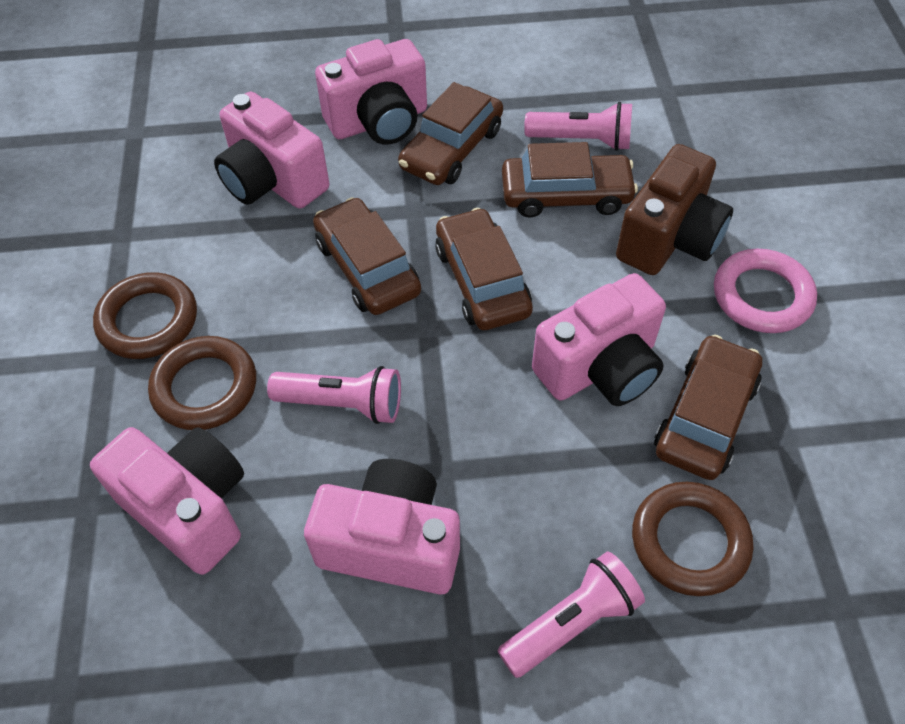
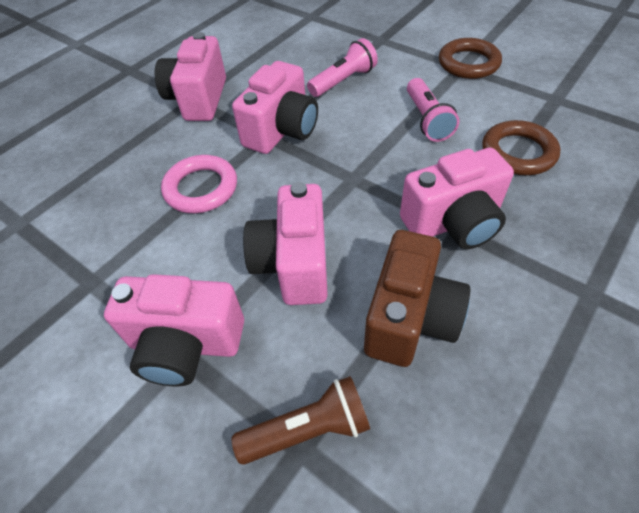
brown car: 5 -> 0
brown flashlight: 0 -> 1
brown ring: 3 -> 2
pink flashlight: 3 -> 2

